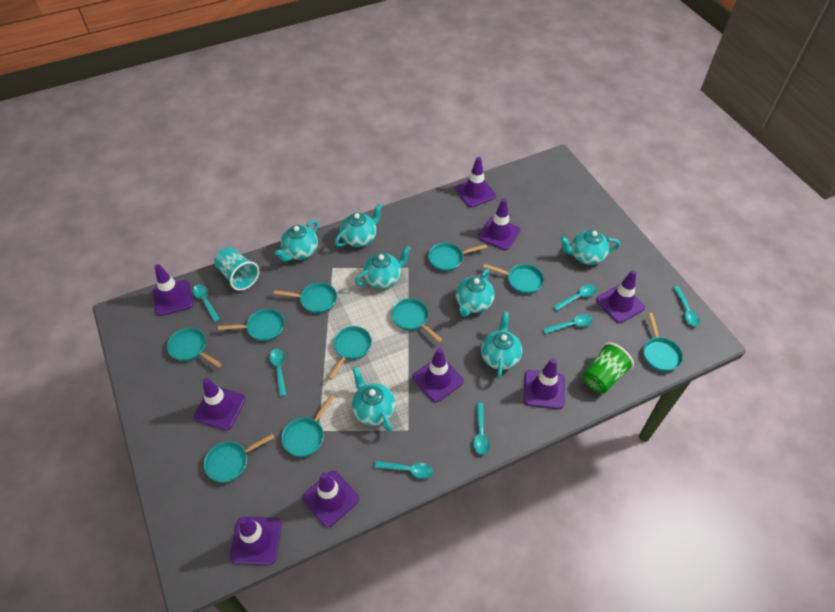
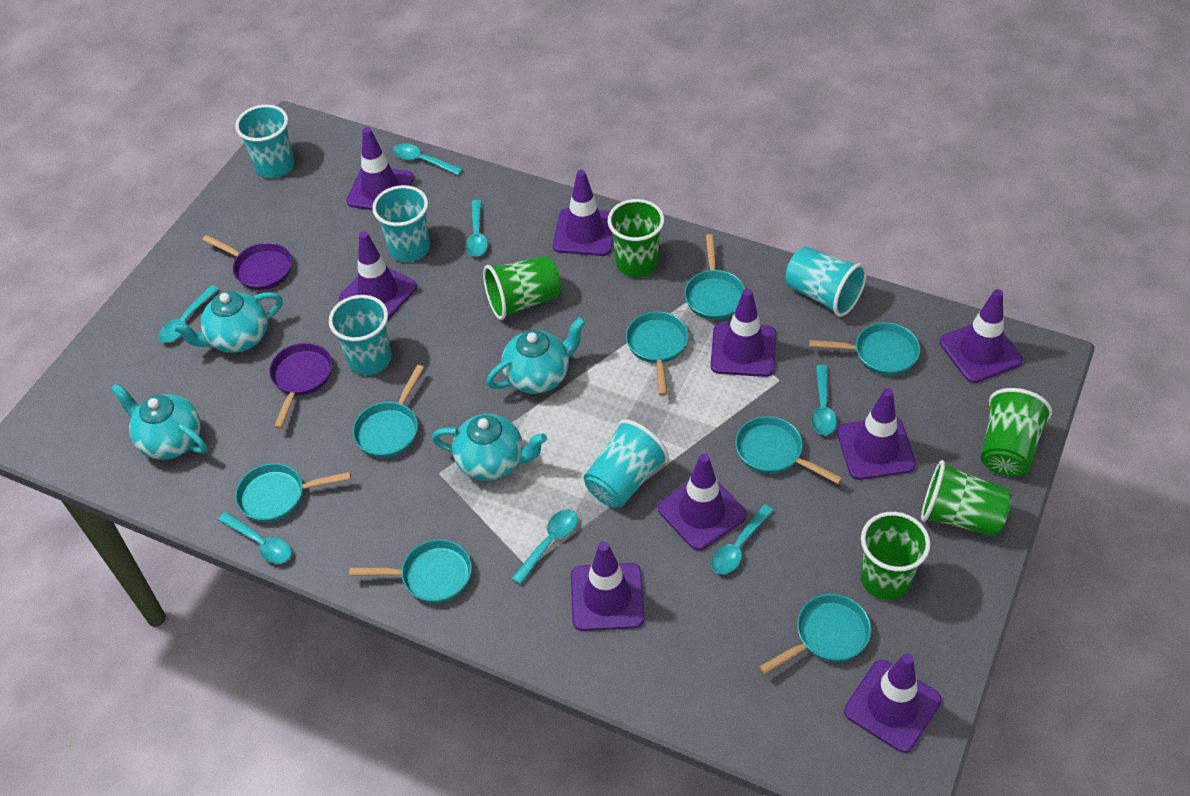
green cup: 1 -> 5
purple pan: 0 -> 2
turquoise cup: 1 -> 5
turquoise pan: 10 -> 8
turquoise teapot: 7 -> 4

